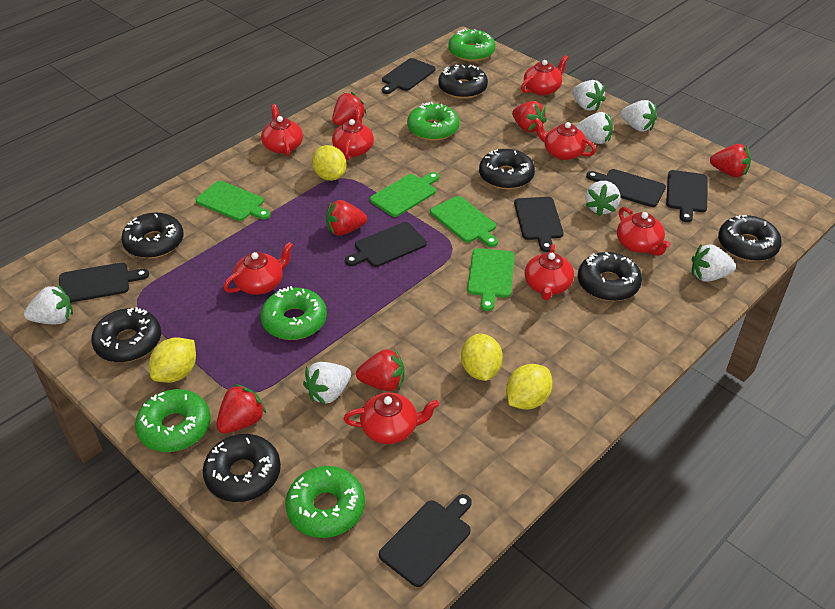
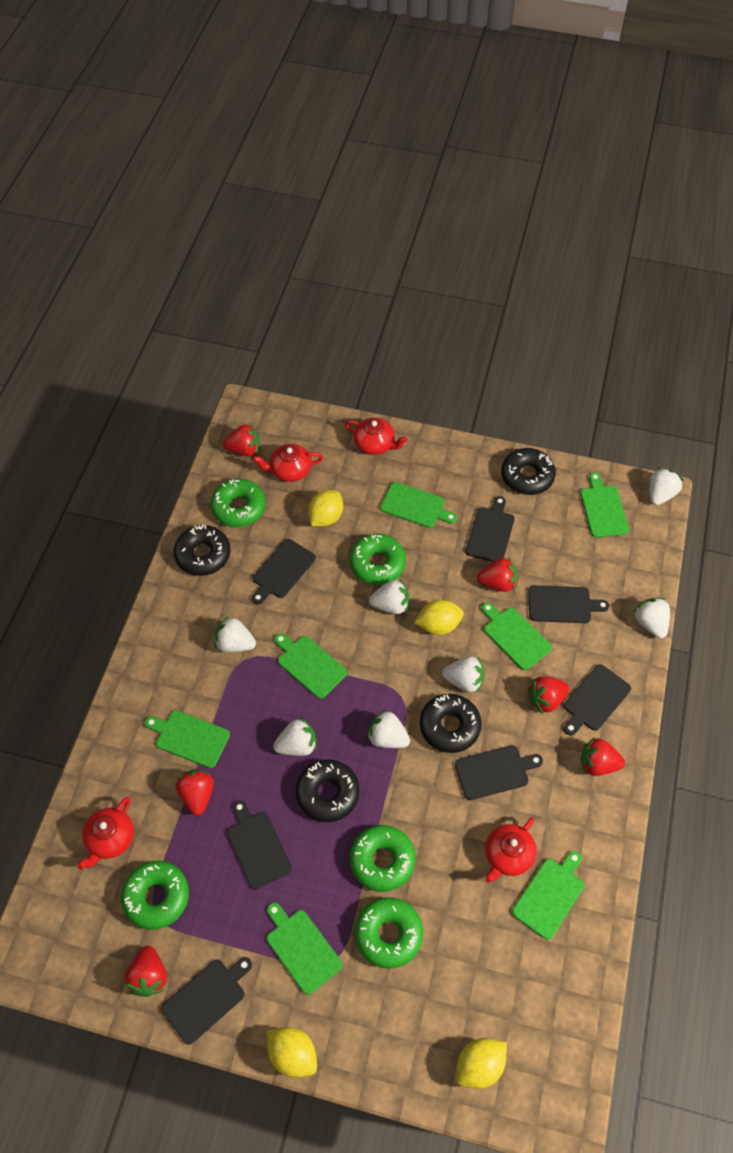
black donut: 7 -> 4
green cutting board: 4 -> 7
red teapot: 8 -> 4

